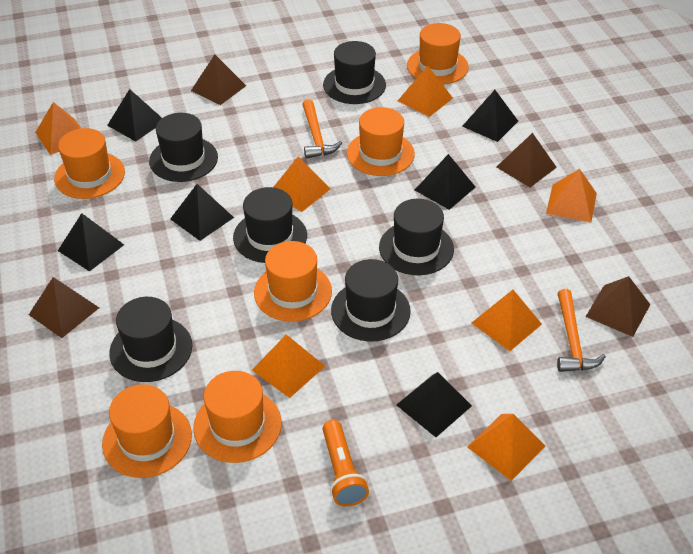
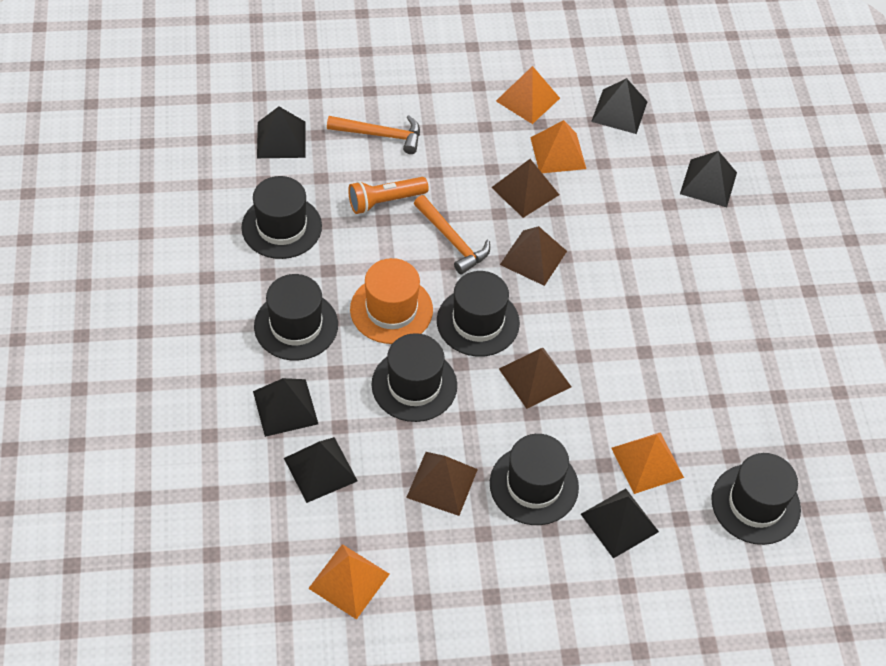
orange hat: 6 -> 1
orange pyramid: 7 -> 4

